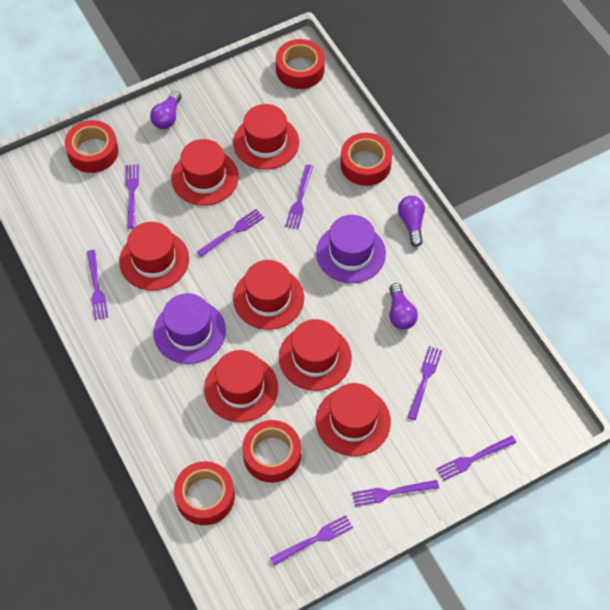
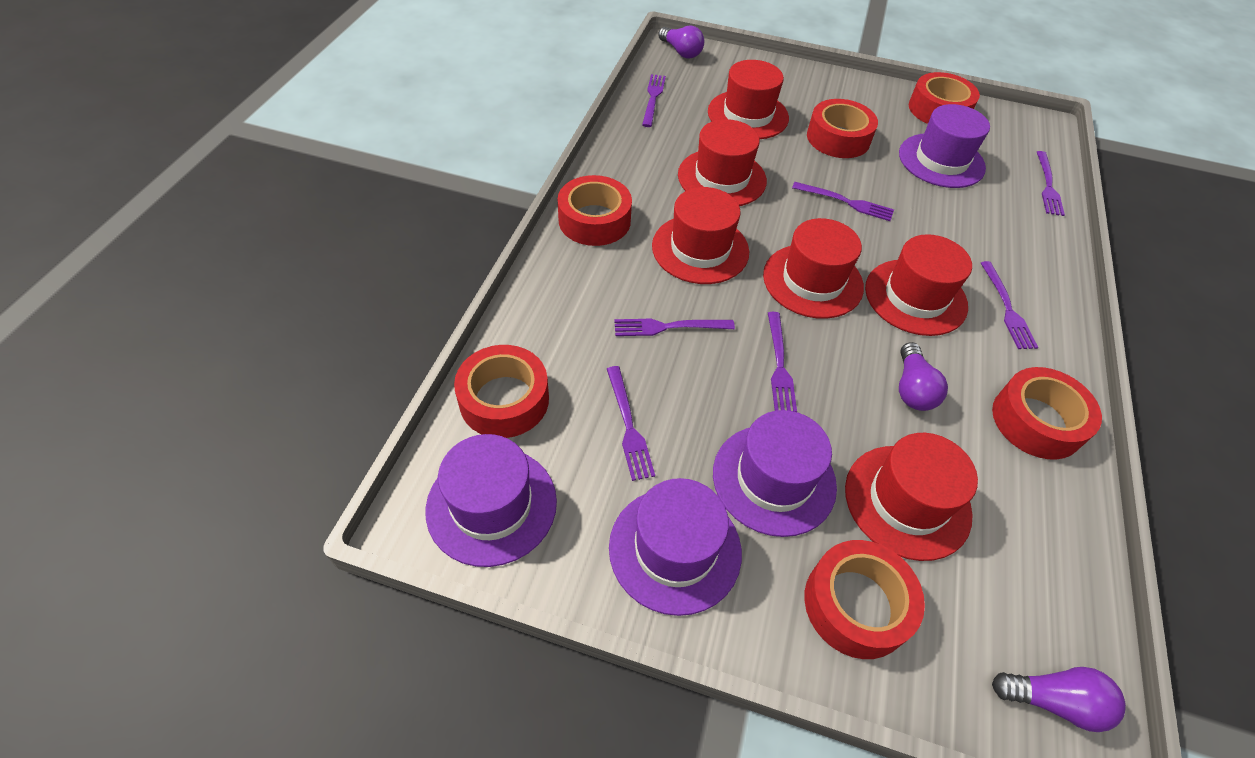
purple fork: 8 -> 7
purple hat: 2 -> 4
red hat: 7 -> 6
red tape: 5 -> 6

